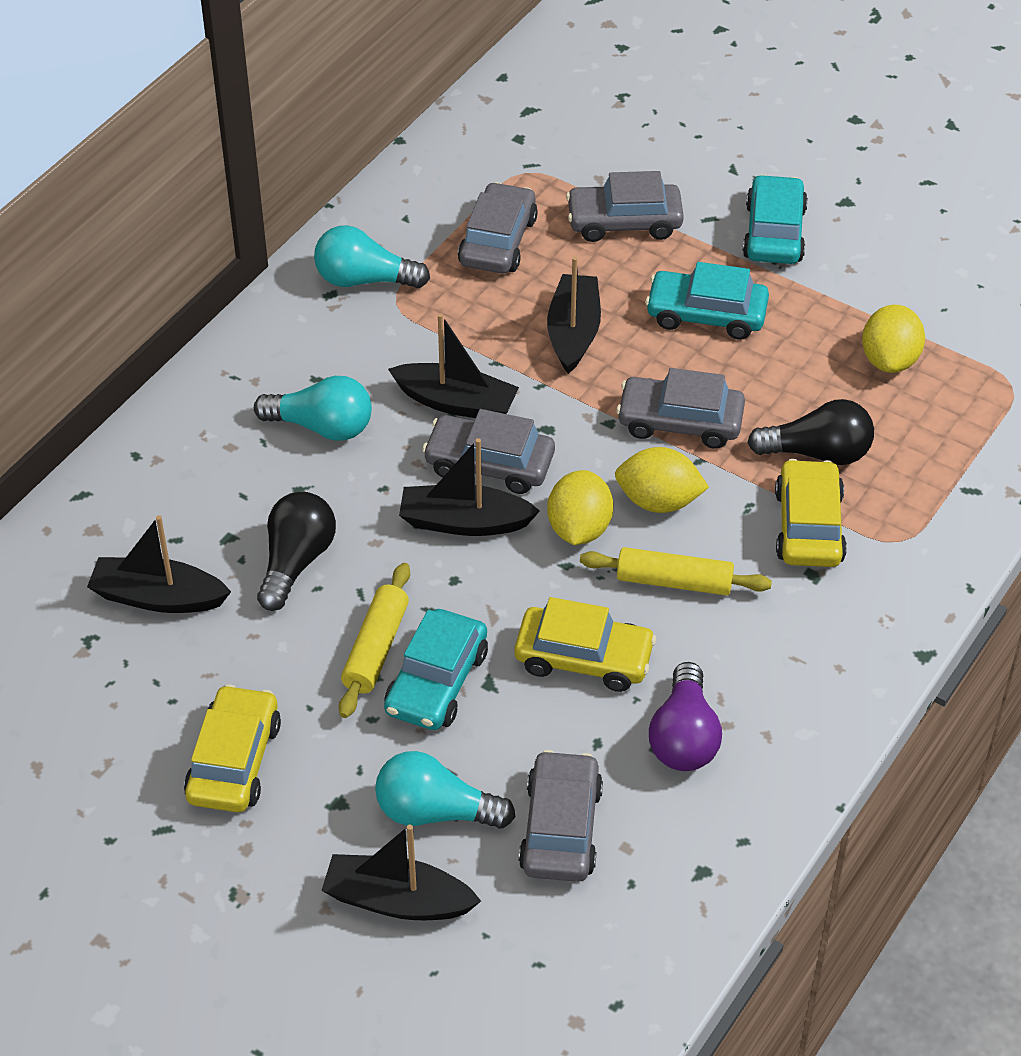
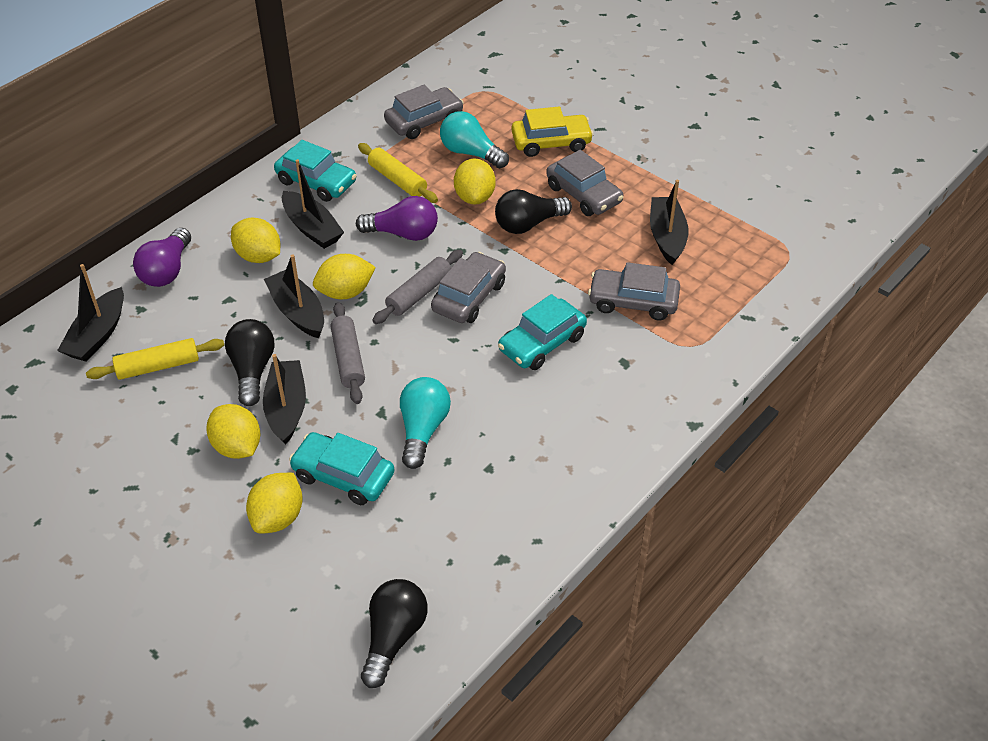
black light bulb: 2 -> 3
grey car: 5 -> 4
grey rolling pin: 0 -> 2
purple light bulb: 1 -> 2
turquoise light bulb: 3 -> 2
yellow car: 3 -> 1
yellow lemon: 3 -> 5

